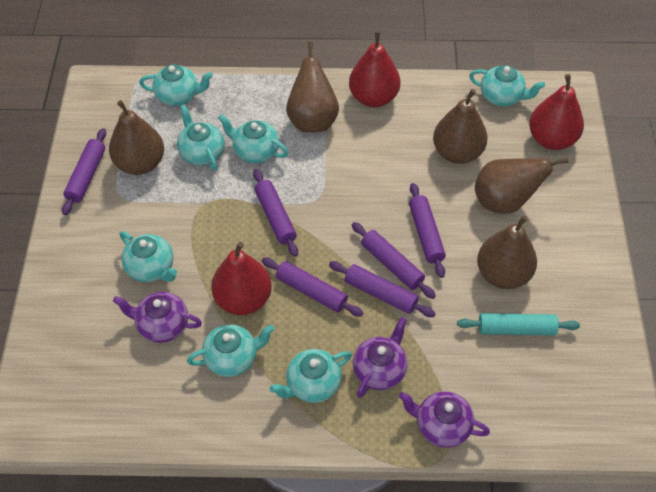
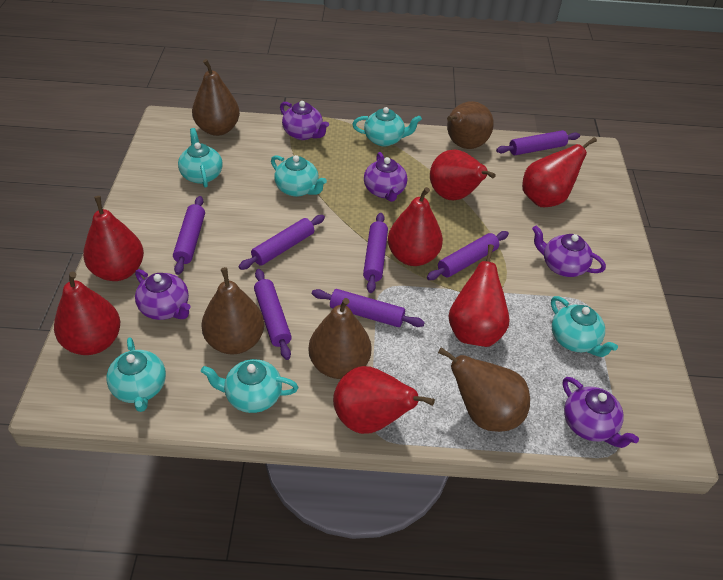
purple rolling pin: 6 -> 7
purple teapot: 3 -> 5
red pear: 3 -> 7
turquoise rolling pin: 1 -> 0
turquoise teapot: 7 -> 6

